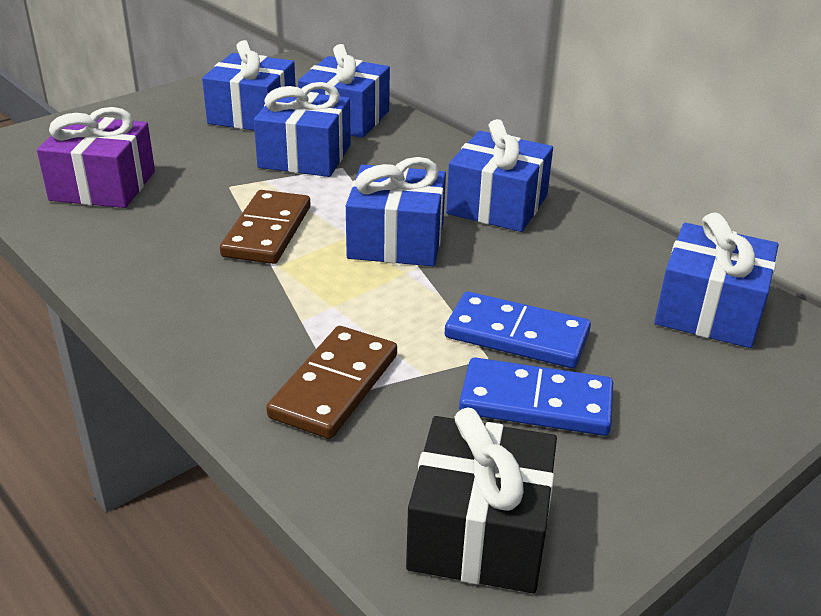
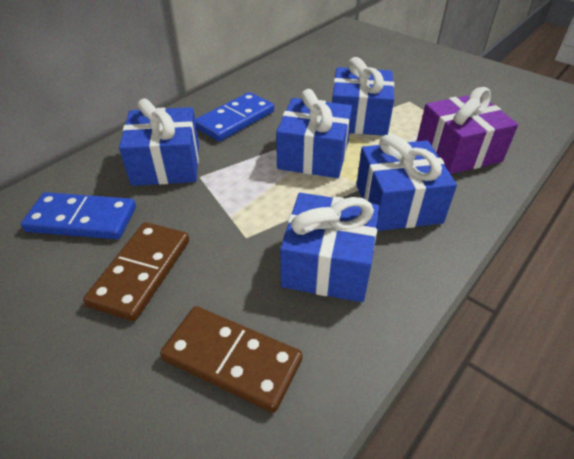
black gift: 1 -> 0
blue gift: 6 -> 5

